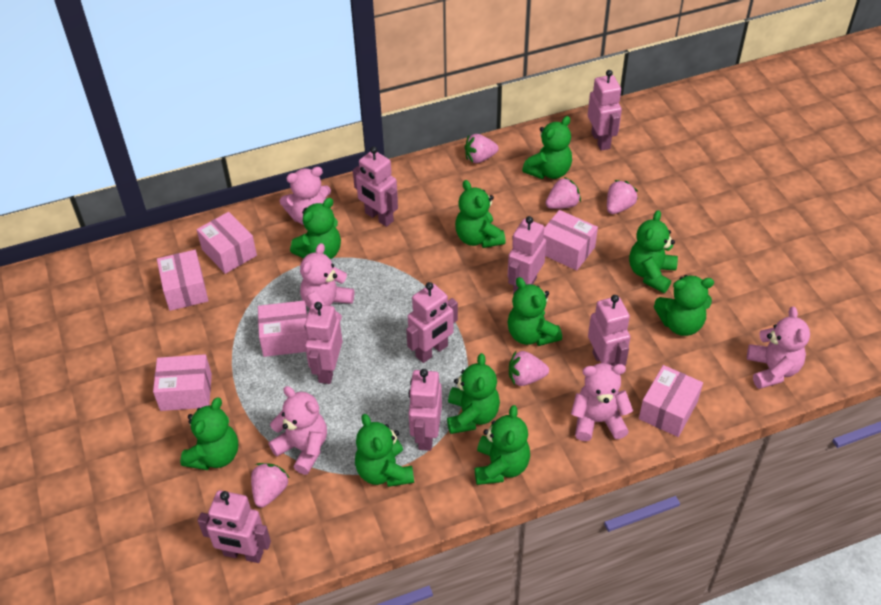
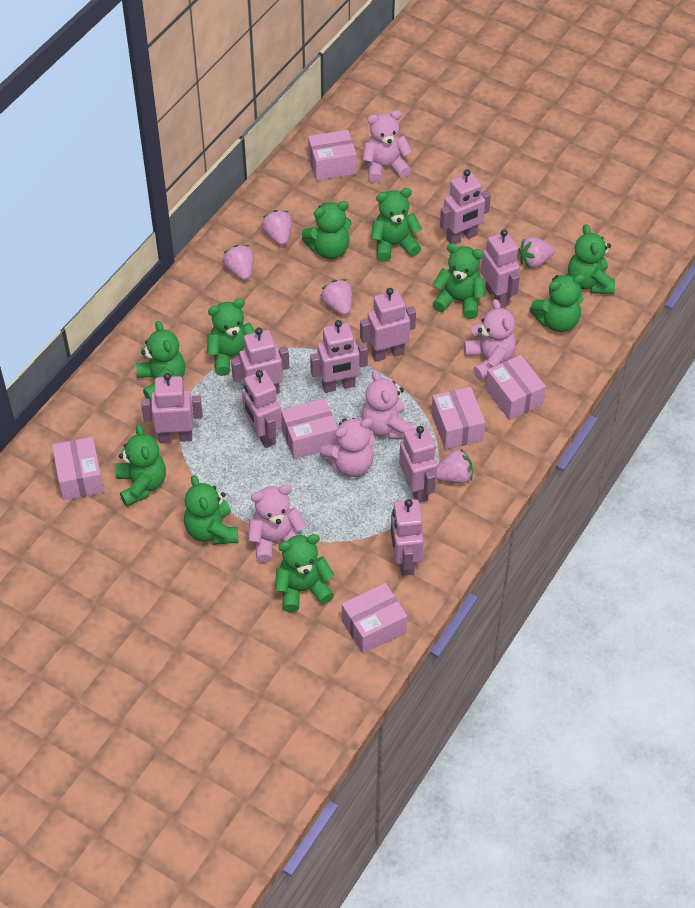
pink robot: 8 -> 9

